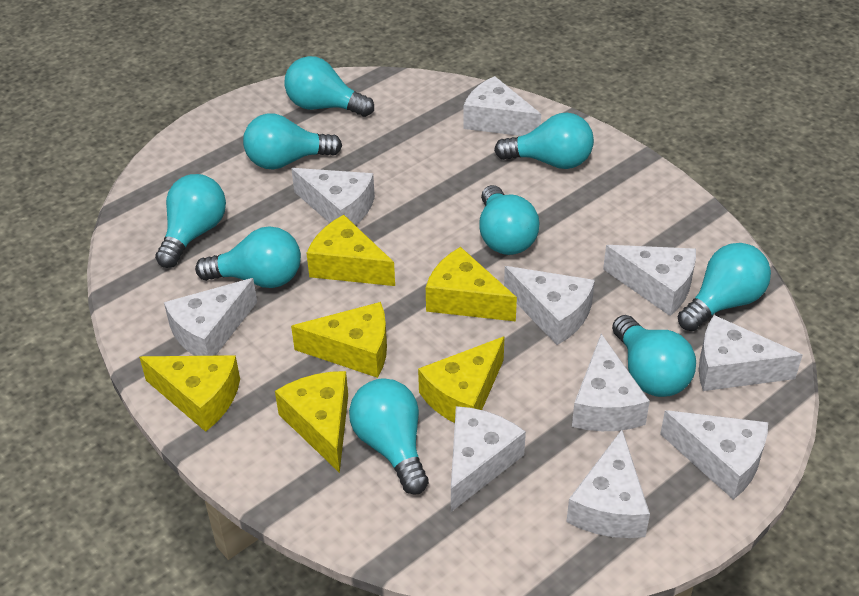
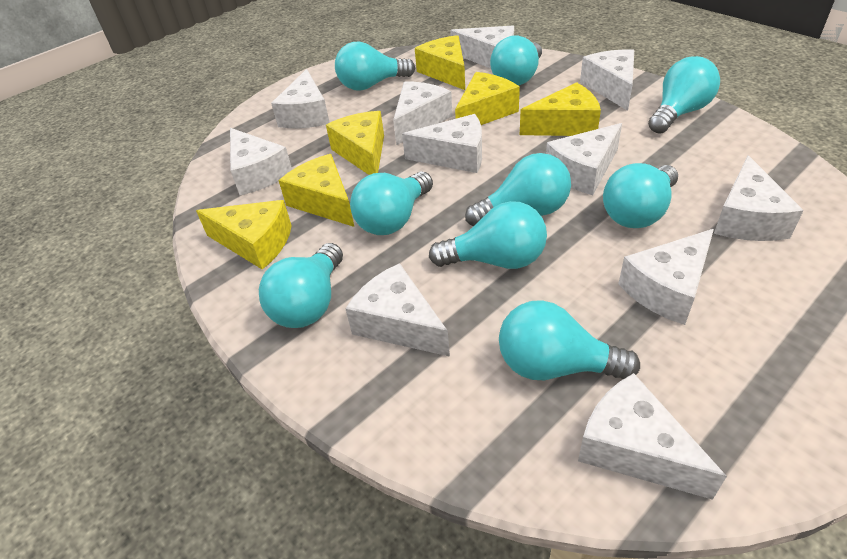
white cheese: 10 -> 11

